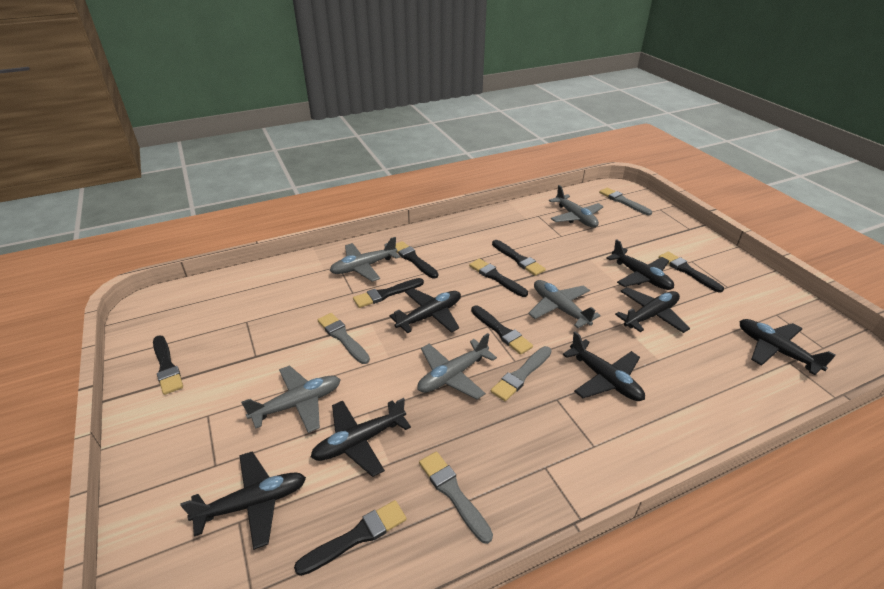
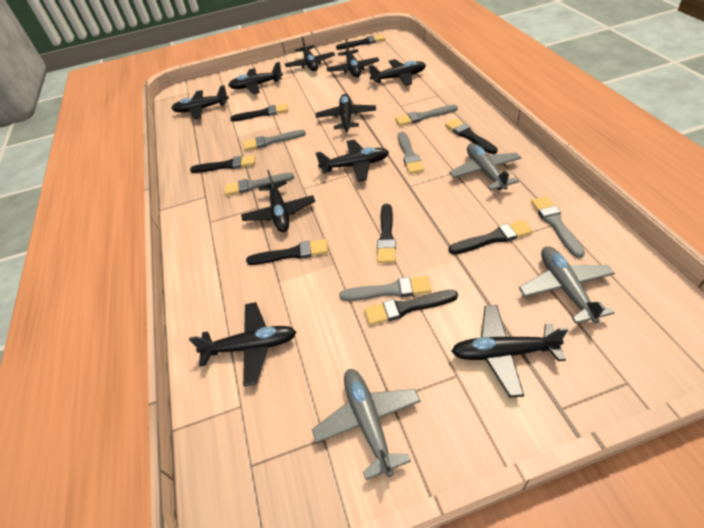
black plane: 7 -> 10
grey brush: 4 -> 6
grey plane: 5 -> 3

